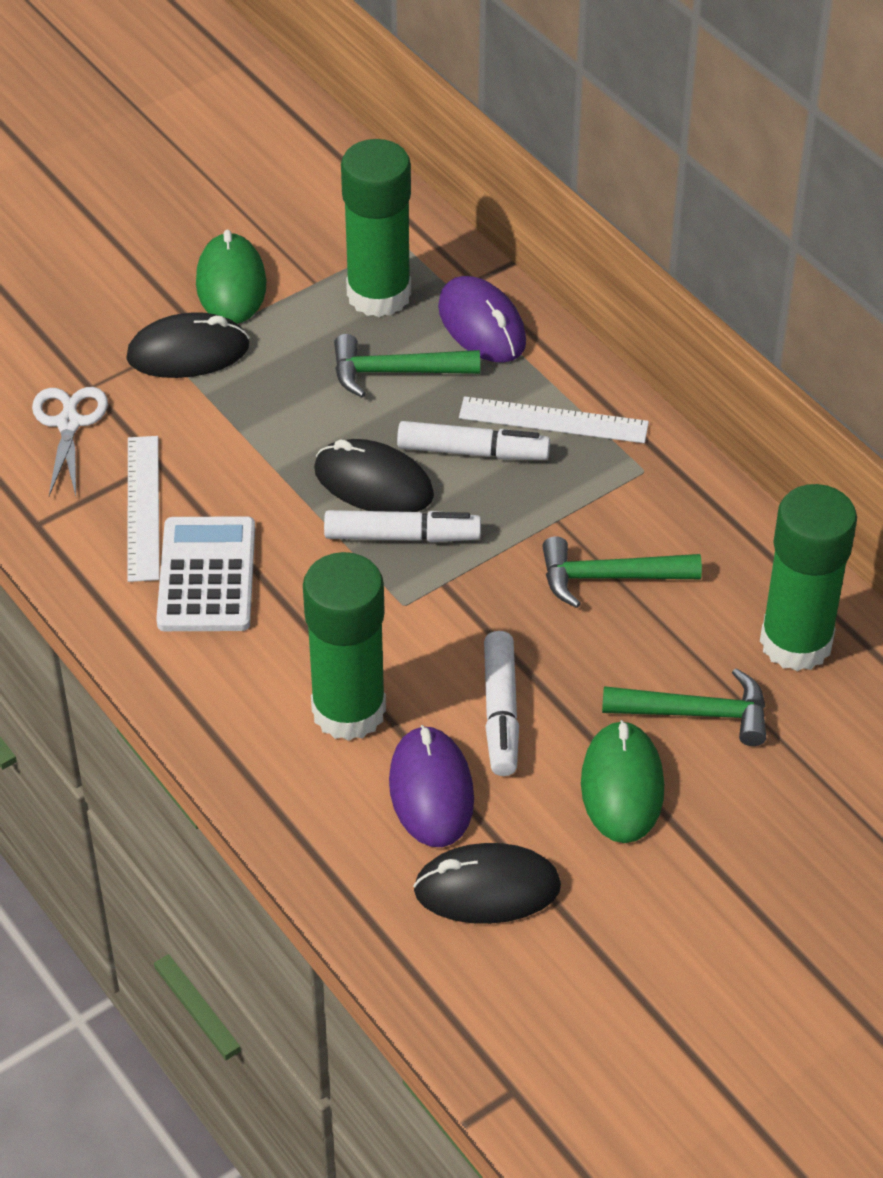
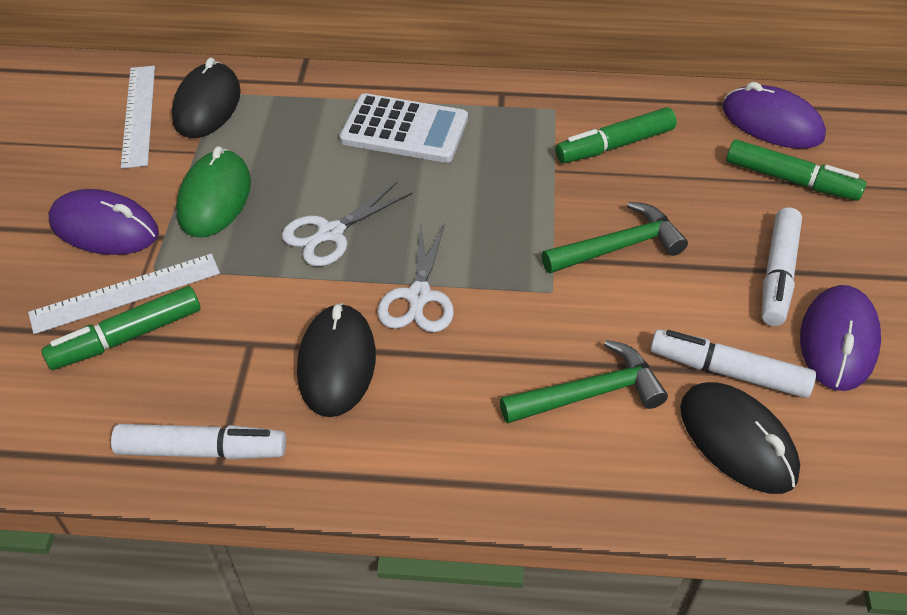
green glue stick: 3 -> 0
green hammer: 3 -> 2
green marker: 0 -> 3
green mouse: 2 -> 1
purple mouse: 2 -> 3
white scissors: 1 -> 2

